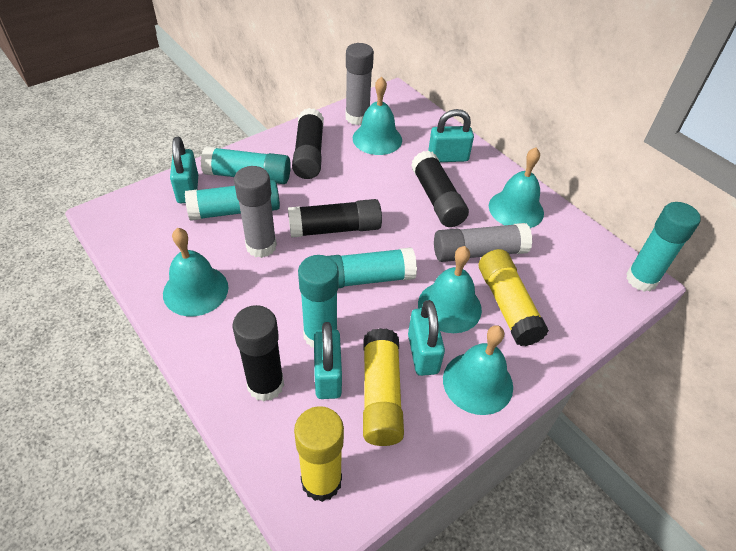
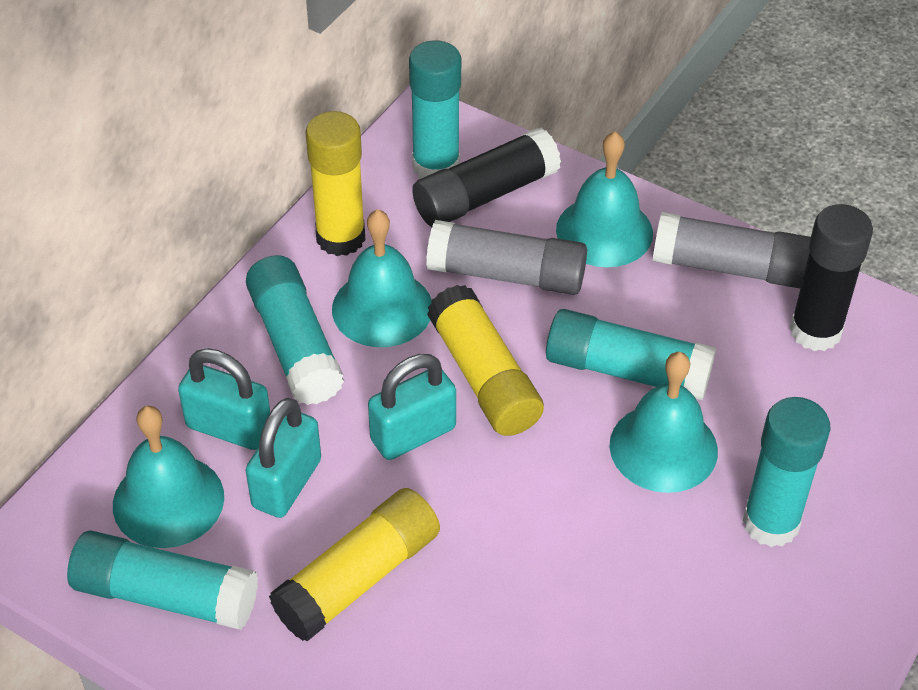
black glue stick: 4 -> 2
grey glue stick: 3 -> 2
turquoise bell: 5 -> 4
turquoise padlock: 4 -> 3

